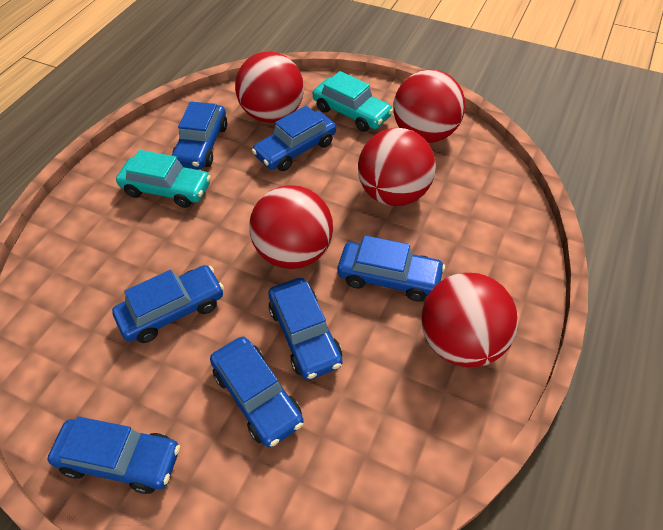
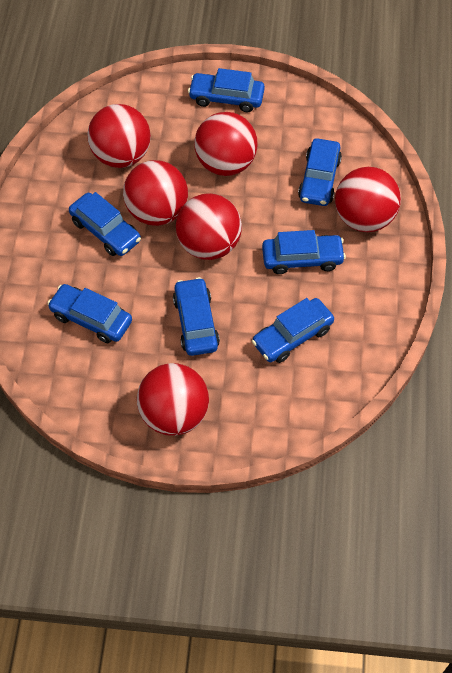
red ball: 5 -> 6
turquoise car: 2 -> 0

